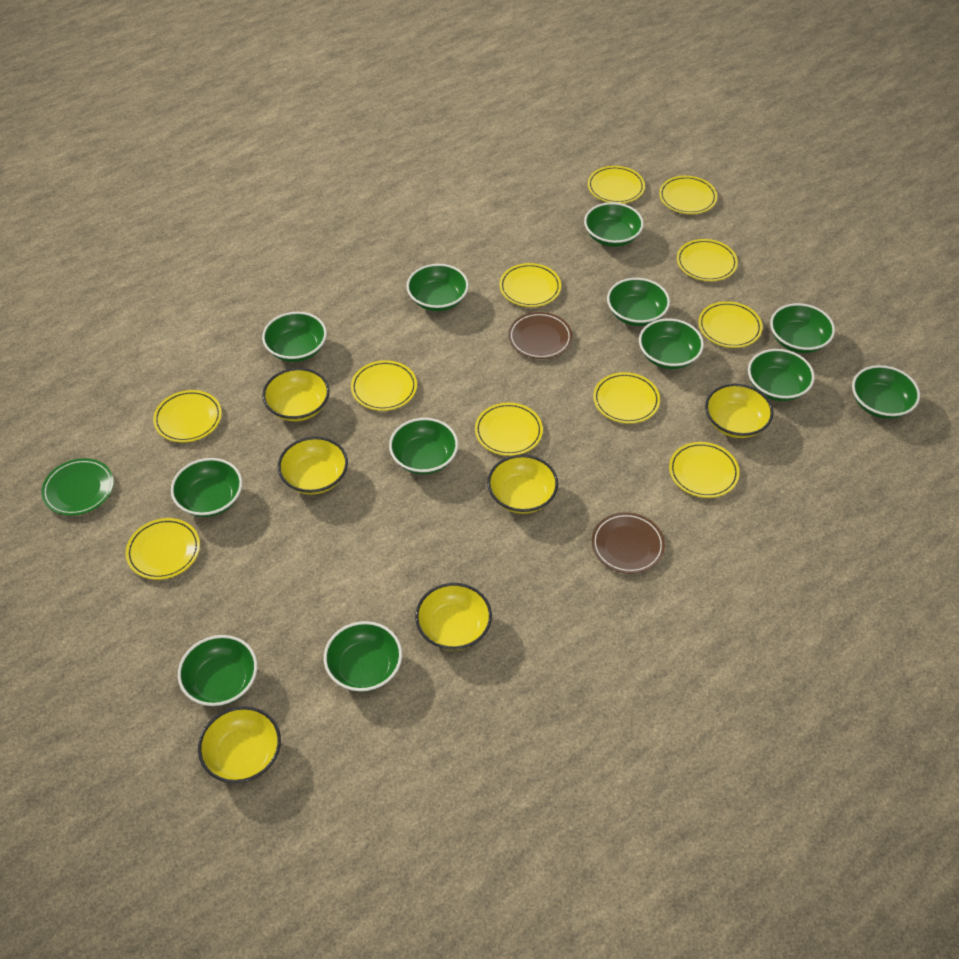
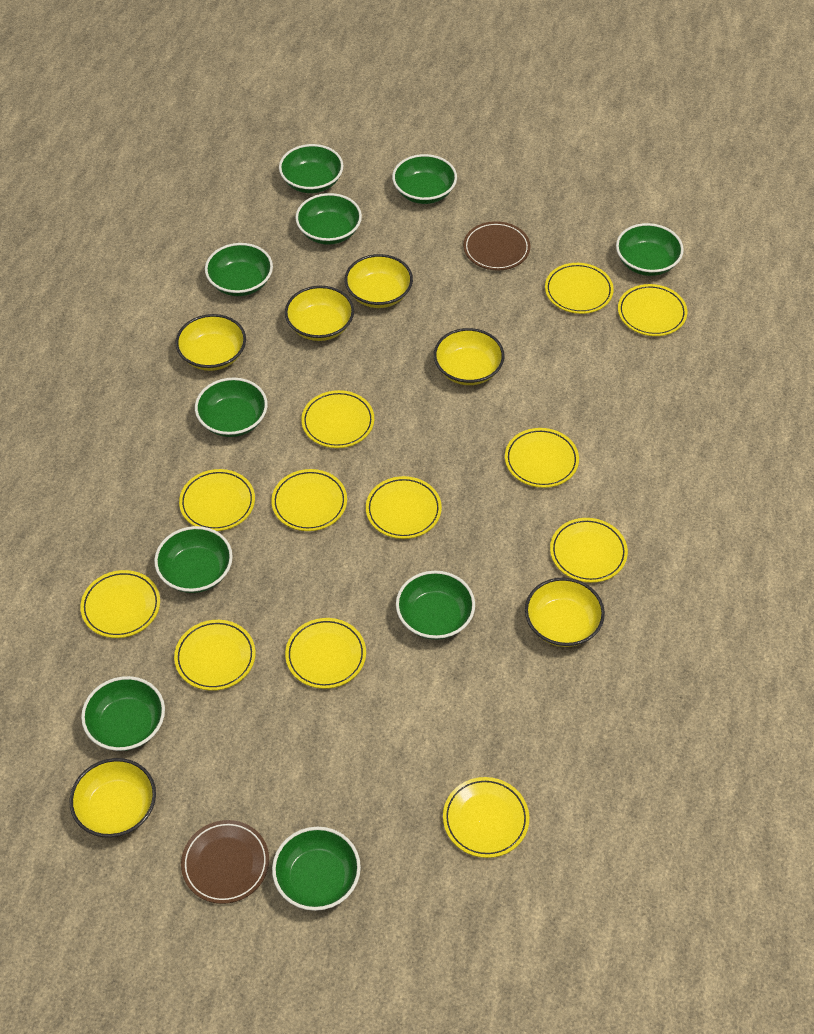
green bowl: 12 -> 10
green plate: 1 -> 0
yellow plate: 11 -> 12

